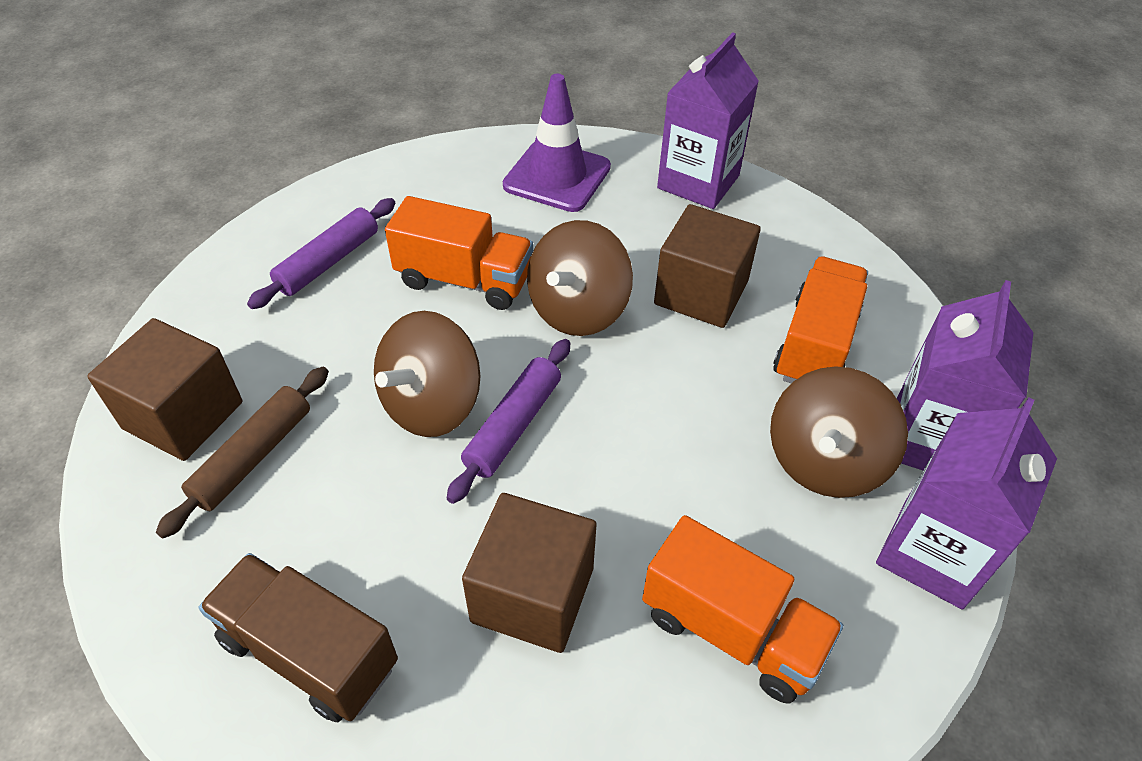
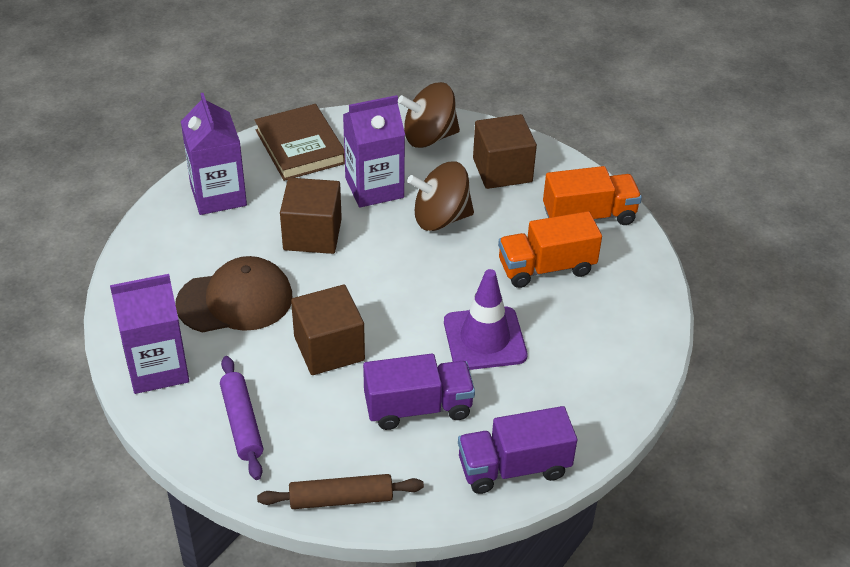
brown book: 0 -> 1
brown cap: 0 -> 1
brown spinning top: 3 -> 2
brown truck: 1 -> 0
orange truck: 3 -> 2
purple rolling pin: 2 -> 1
purple truck: 0 -> 2

